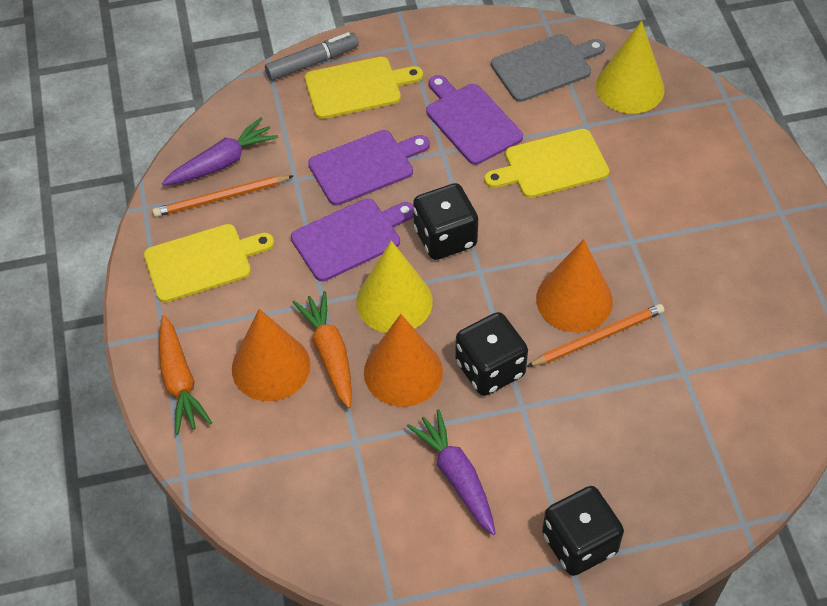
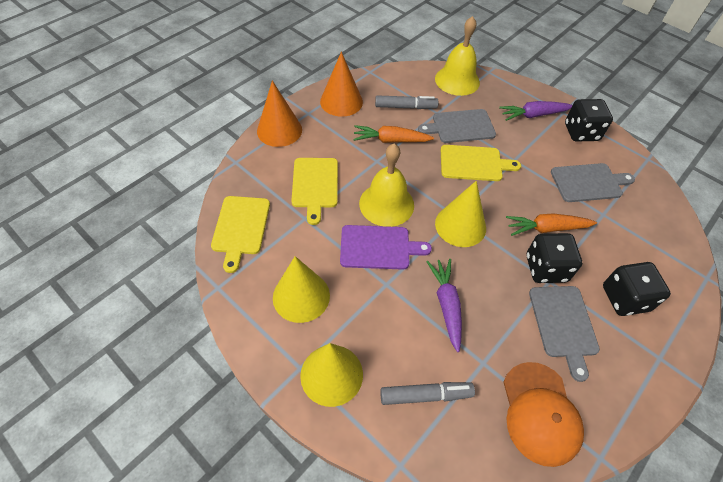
grey cutting board: 1 -> 3
grey marker: 1 -> 2
orange cap: 0 -> 1
orange cone: 3 -> 2
orange pencil: 2 -> 0
purple cutting board: 3 -> 1
yellow bell: 0 -> 2
yellow cone: 2 -> 3

